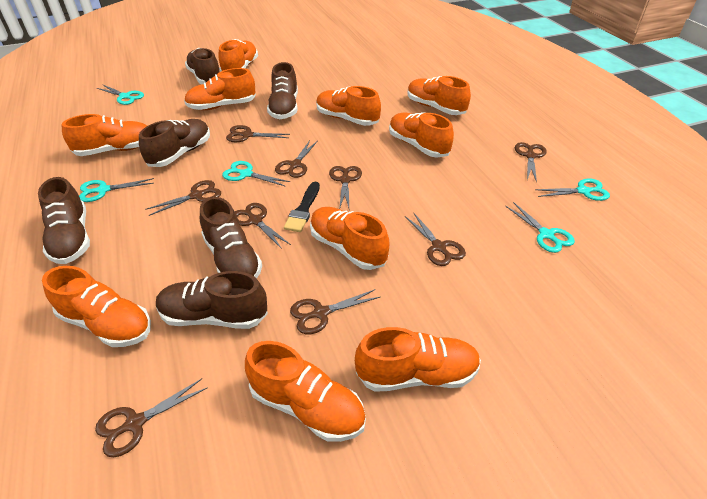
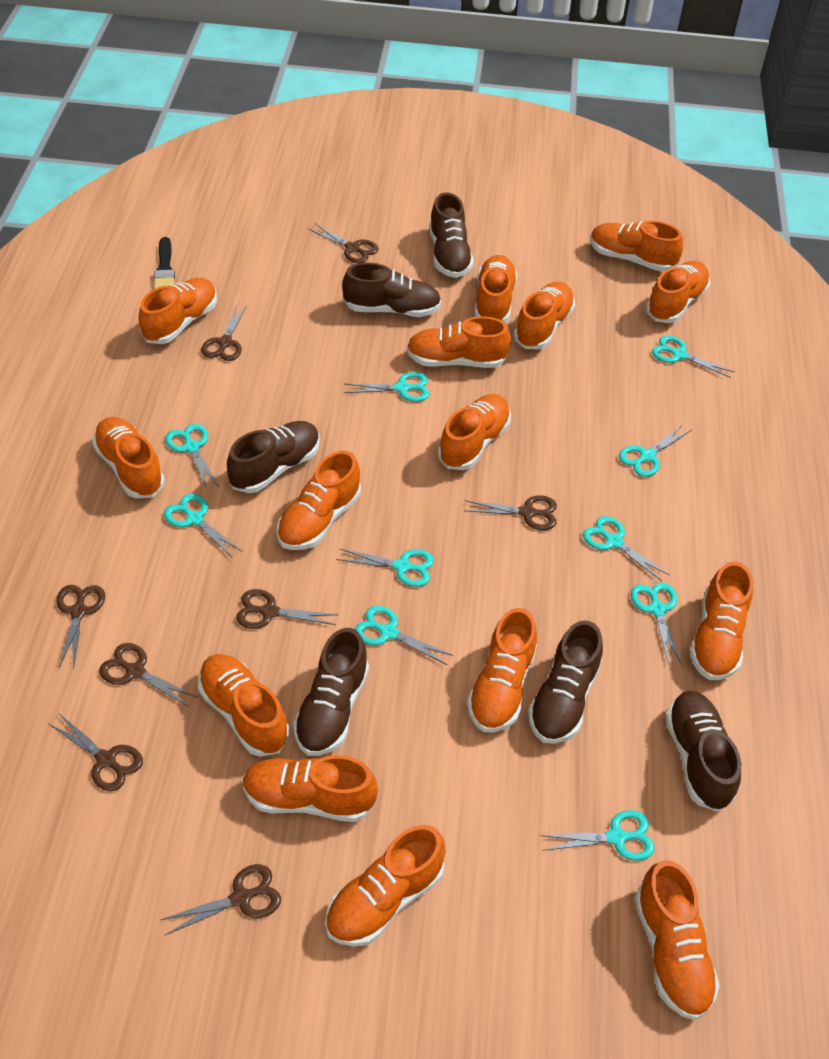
brown scissors: 9 -> 8
orange shoe: 10 -> 15
turquoise scissors: 5 -> 10

